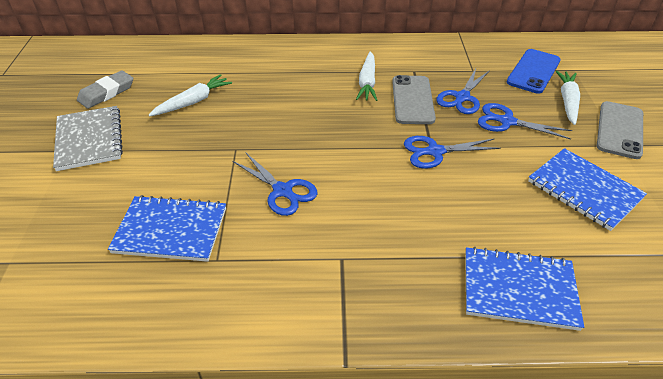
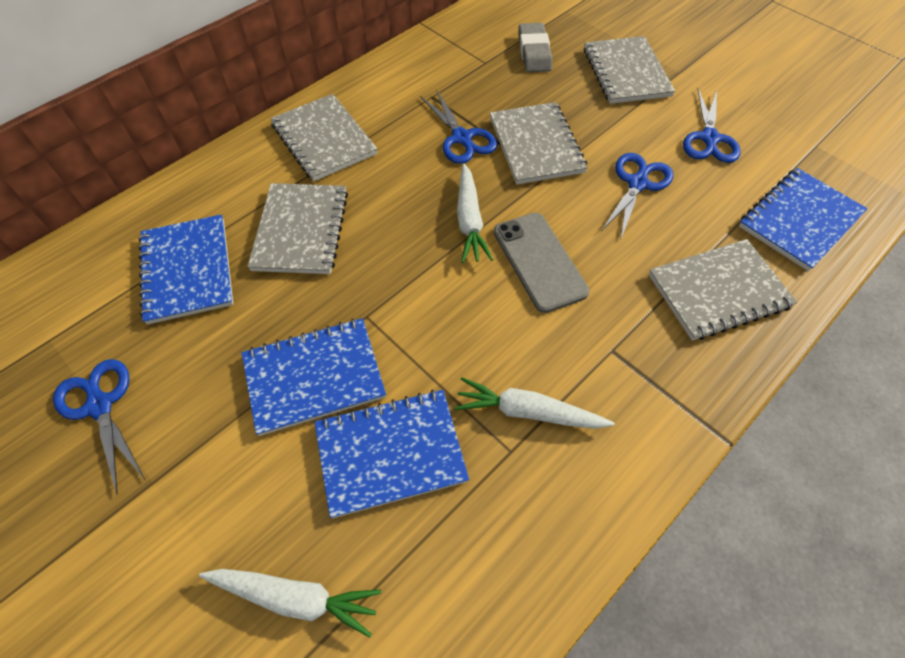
blue notebook: 3 -> 4
blue phone: 1 -> 0
grey notebook: 1 -> 5
grey phone: 2 -> 1

